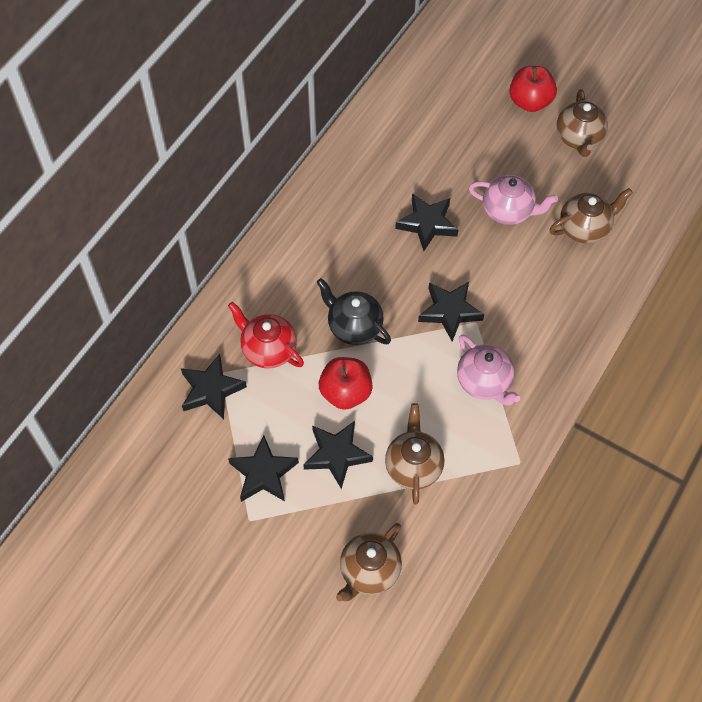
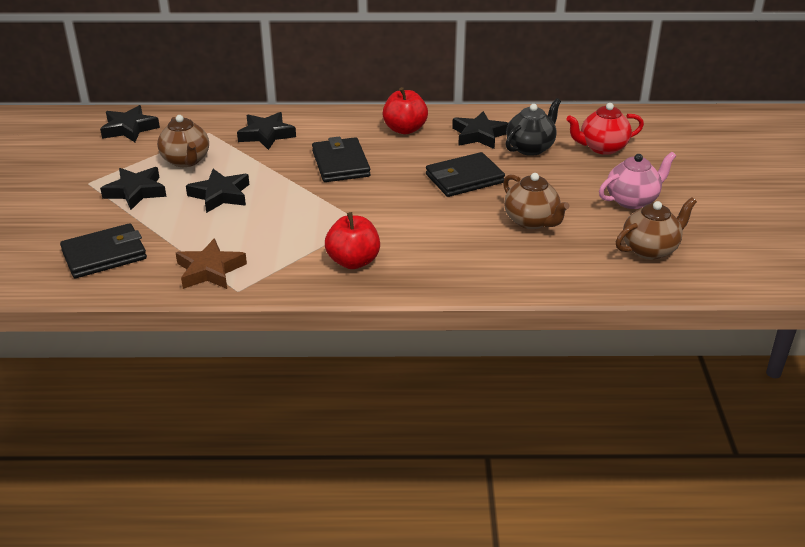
black wallet: 0 -> 3
brown star: 0 -> 1
brown teapot: 4 -> 3
pink teapot: 2 -> 1

